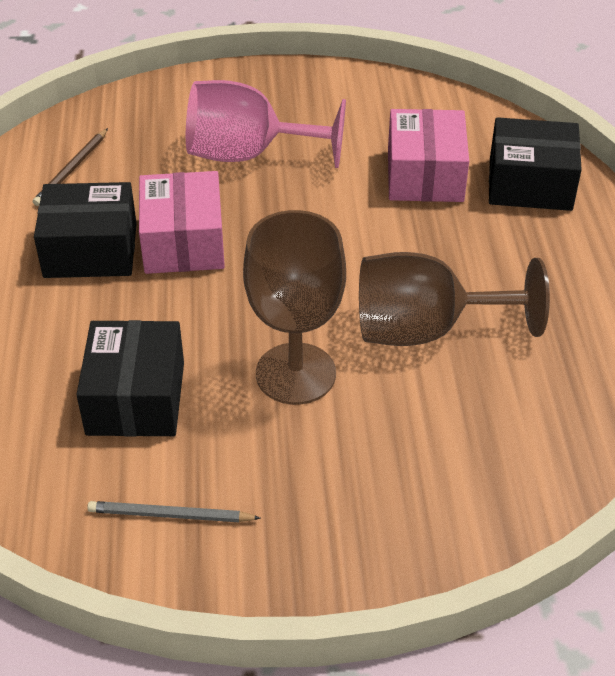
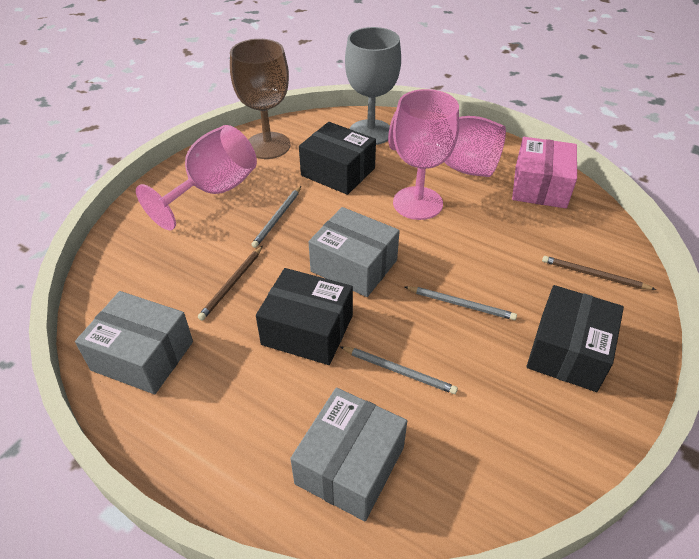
brown goblet: 2 -> 1
brown pencil: 1 -> 2
grey box: 0 -> 3
grey goblet: 0 -> 1
grey pencil: 1 -> 3
pink box: 2 -> 1
pink goblet: 1 -> 3

